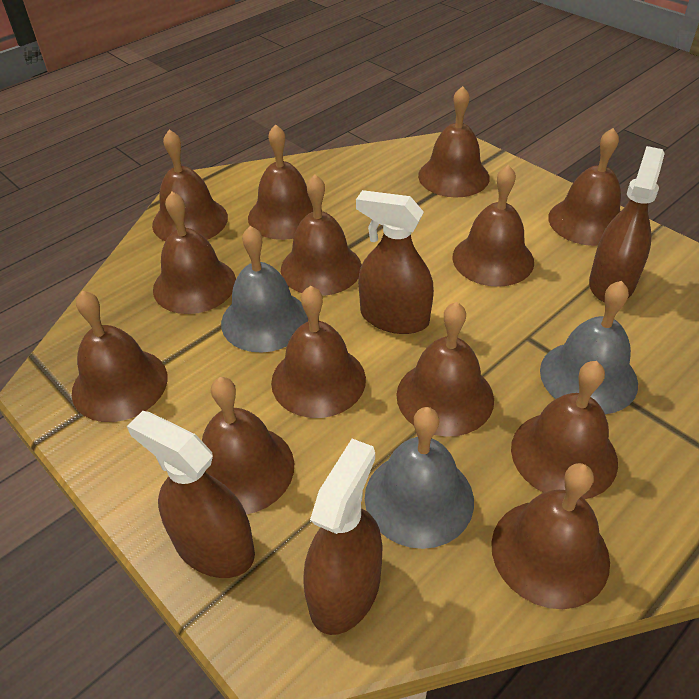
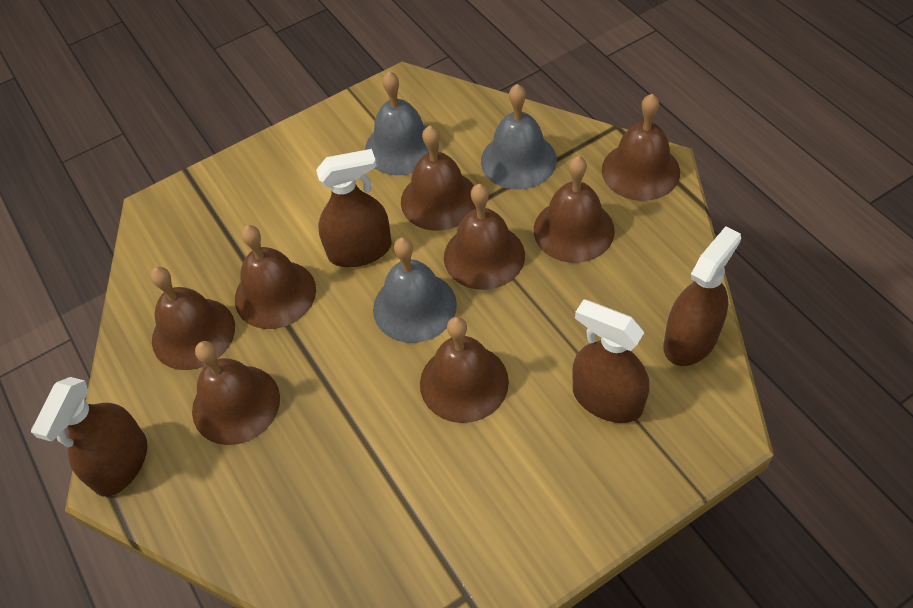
brown bell: 13 -> 8

